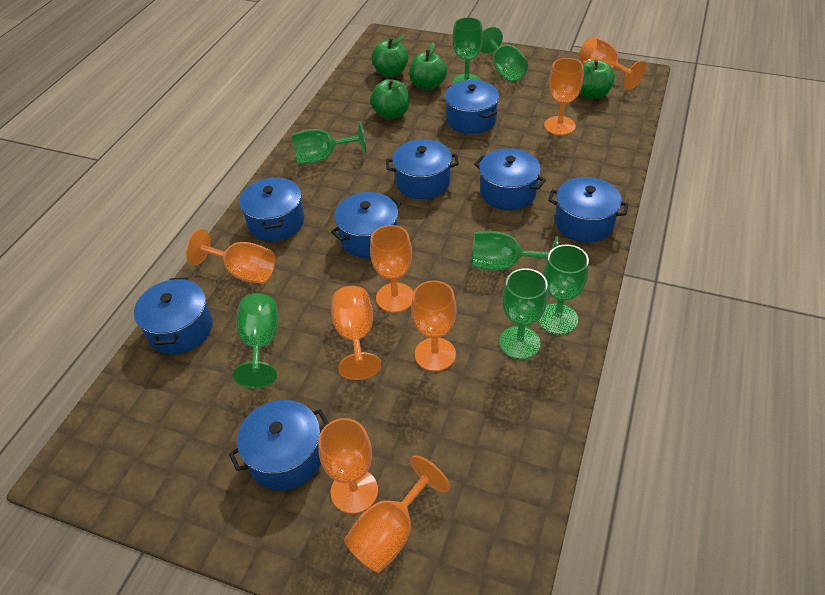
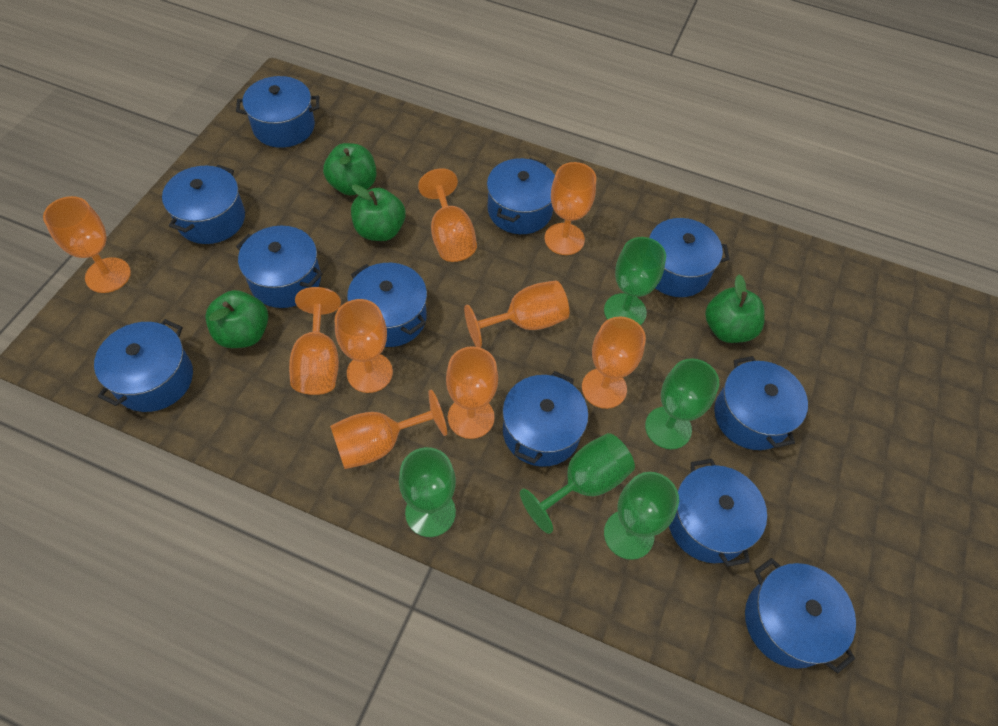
blue pot: 8 -> 11
green goblet: 7 -> 5
orange goblet: 8 -> 9

